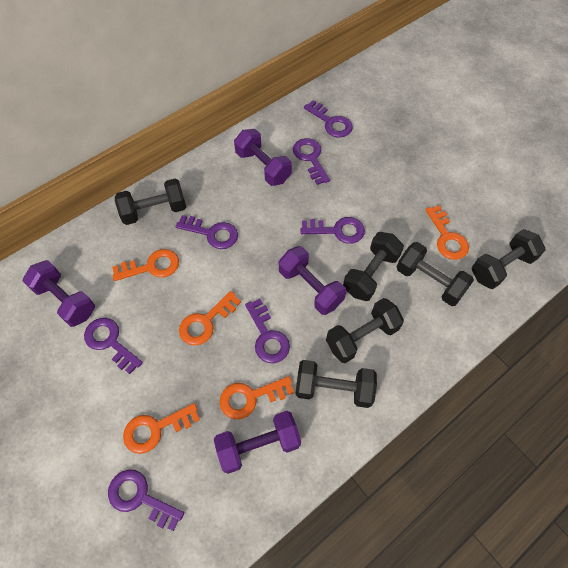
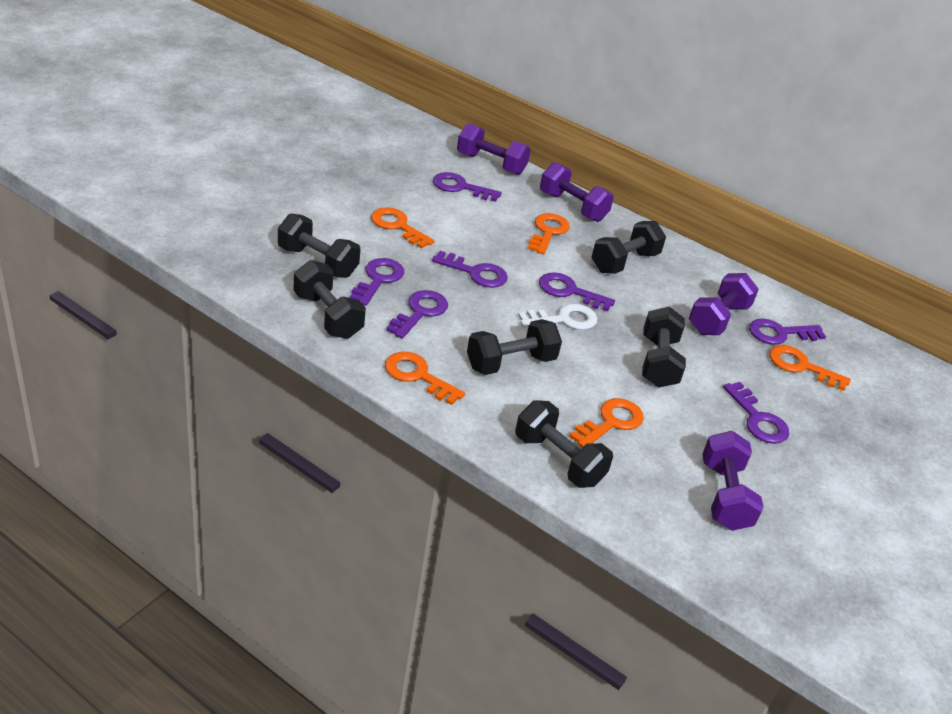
white key: 0 -> 1

